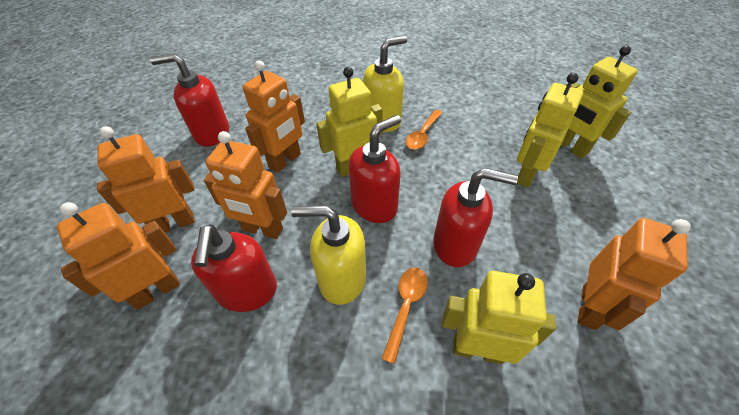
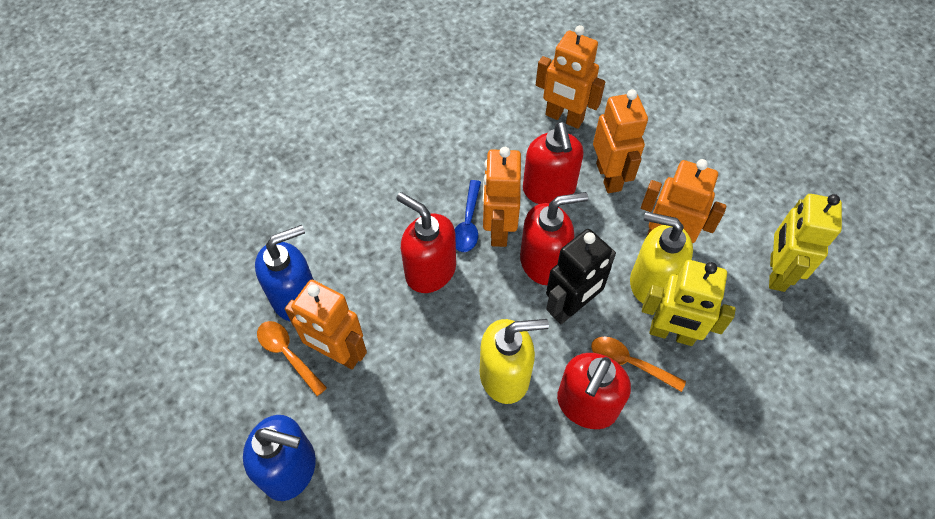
black robot: 0 -> 1
blue soap dispenser: 0 -> 2
blue spoon: 0 -> 1
yellow robot: 4 -> 2

